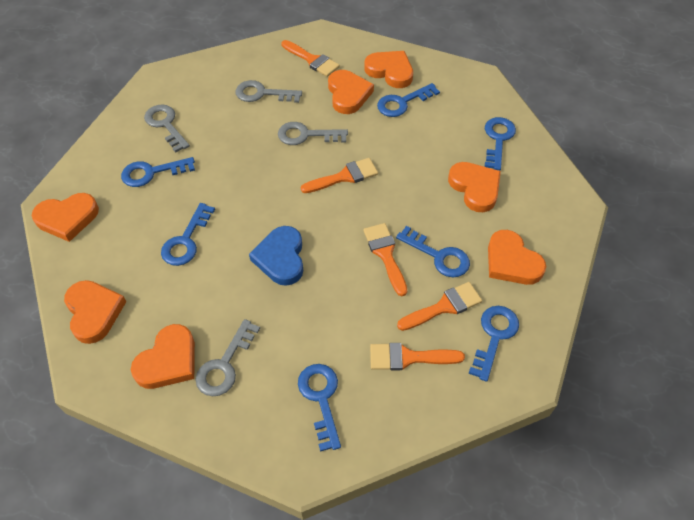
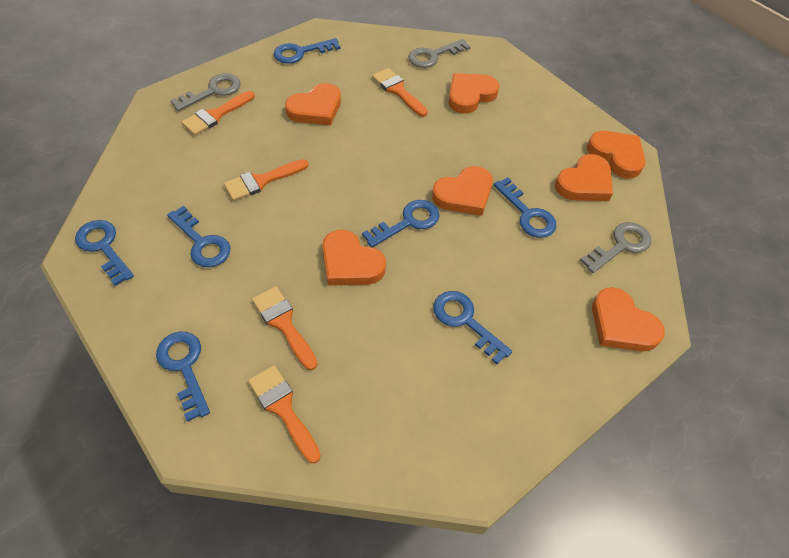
blue heart: 1 -> 0
grey key: 4 -> 3

